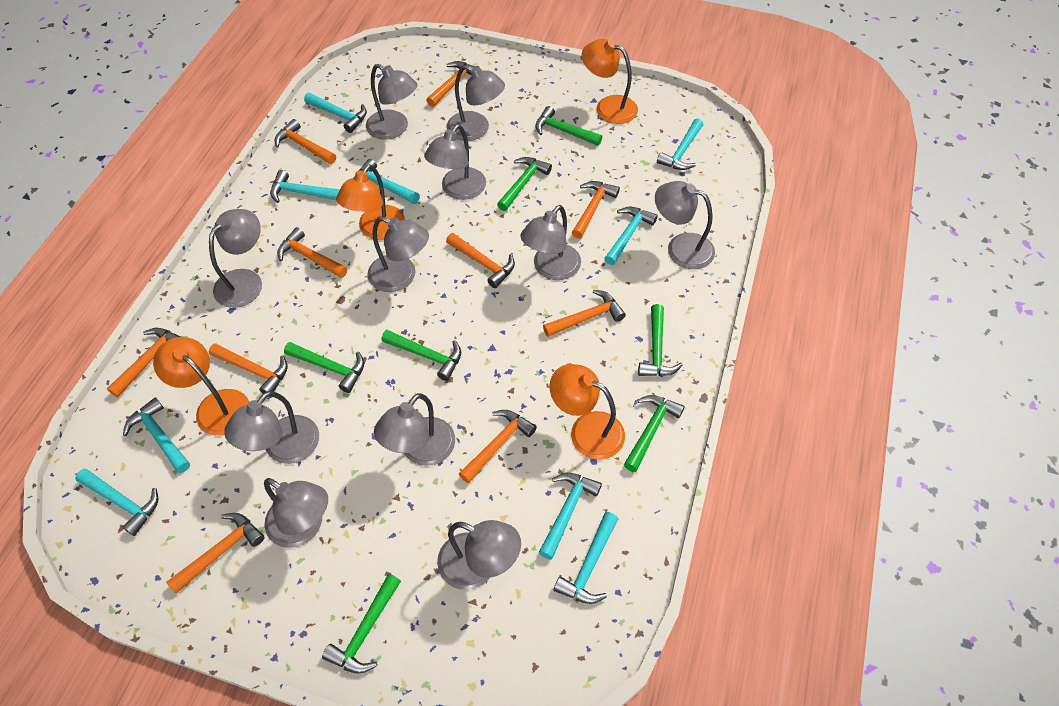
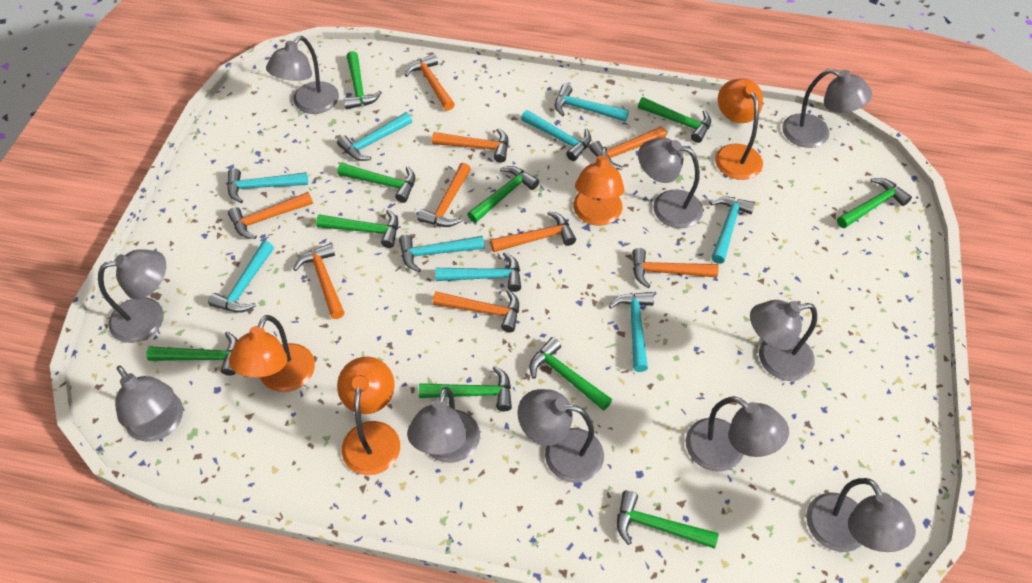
green hammer: 7 -> 10
grey lamp: 11 -> 10
orange hammer: 10 -> 9

